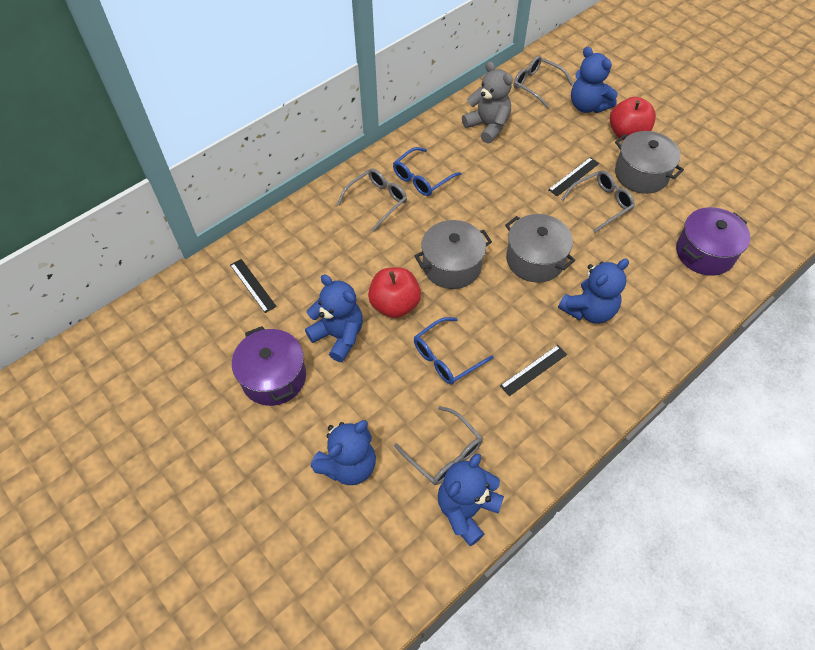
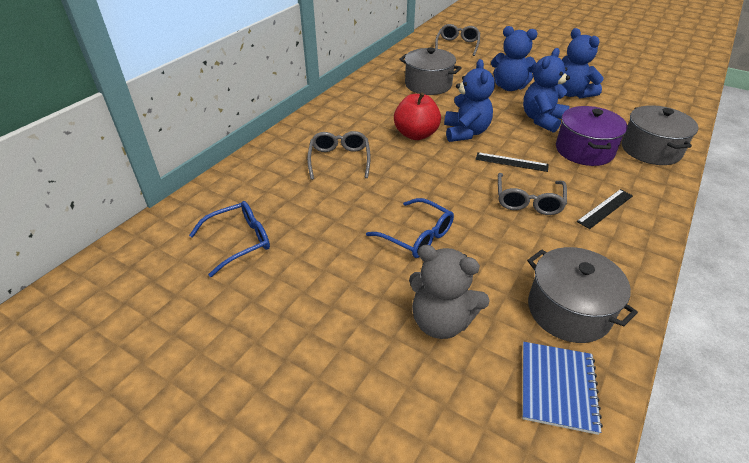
black ruler: 3 -> 2
blue notebook: 0 -> 1
blue teddy bear: 5 -> 4
grey glasses: 4 -> 3
purple pot: 2 -> 1
red apple: 2 -> 1

